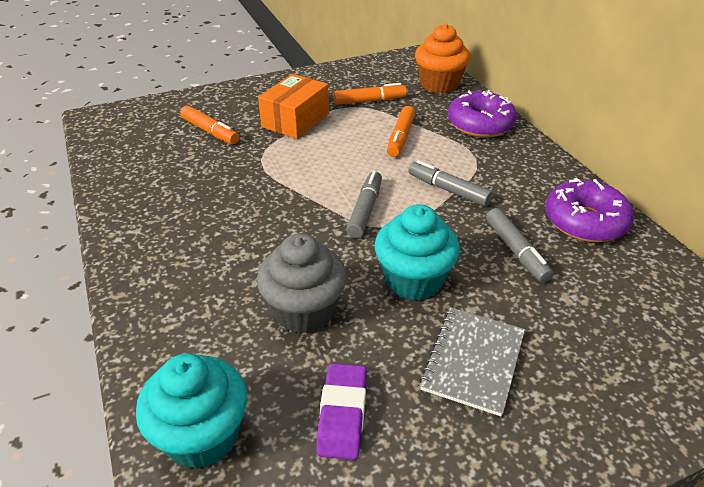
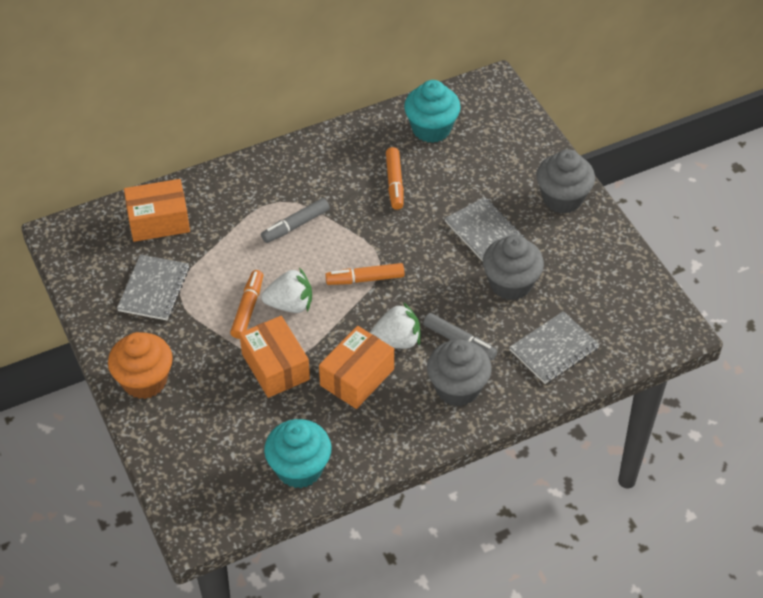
grey cupcake: 1 -> 3
grey marker: 3 -> 2
grey notebook: 1 -> 3
orange box: 1 -> 3
purple donut: 2 -> 0
purple eraser: 1 -> 0
white strawberry: 0 -> 2

